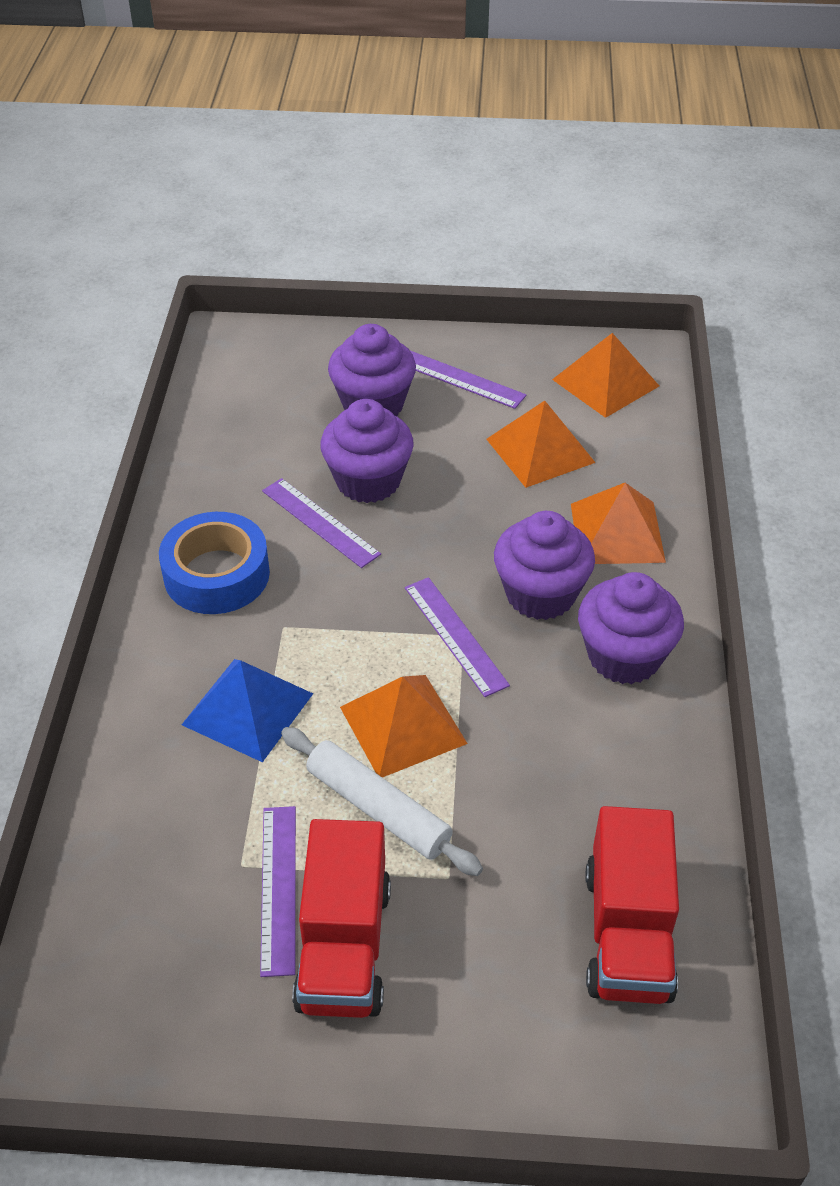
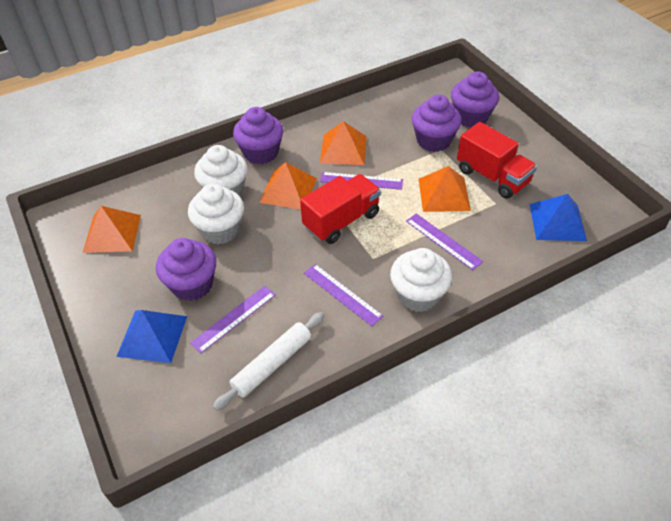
blue pyramid: 1 -> 2
blue tape: 1 -> 0
white cupcake: 0 -> 3

